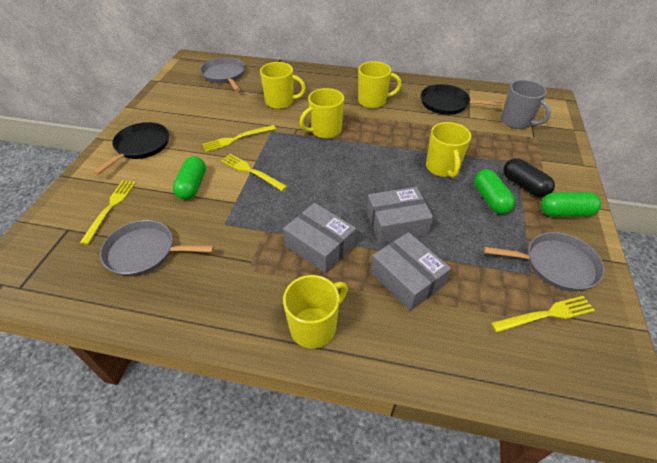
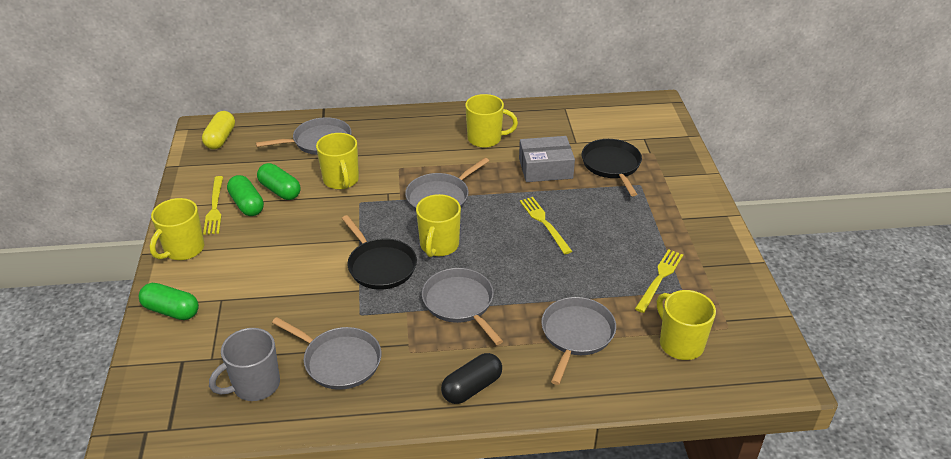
grey box: 3 -> 1
grey pan: 3 -> 5
yellow capsule: 0 -> 1
yellow fork: 4 -> 3

